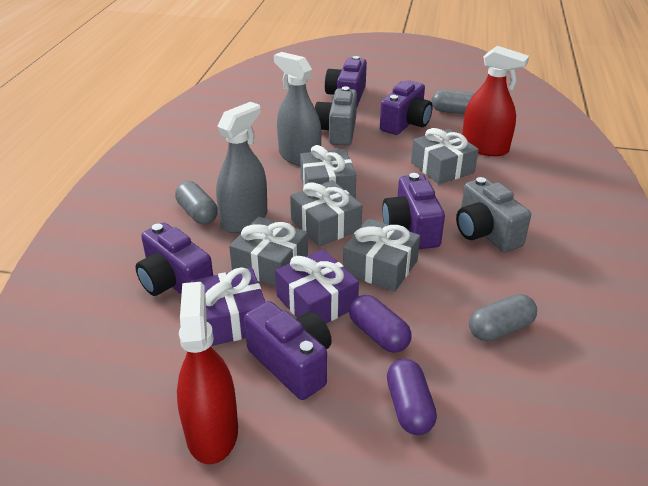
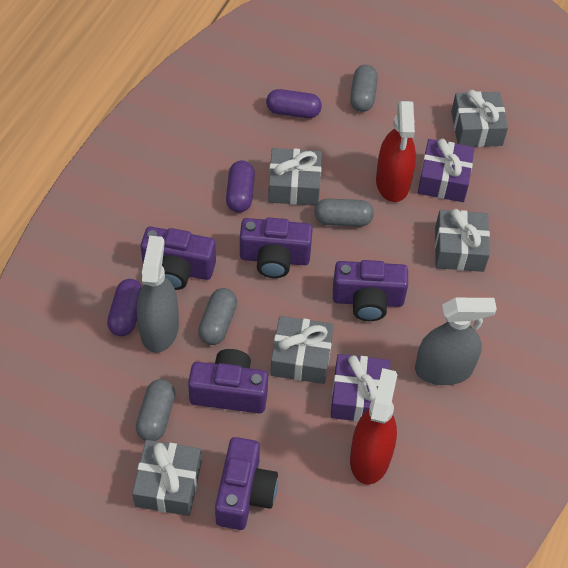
grey camera: 2 -> 0
grey capsule: 3 -> 4
purple capsule: 2 -> 3

